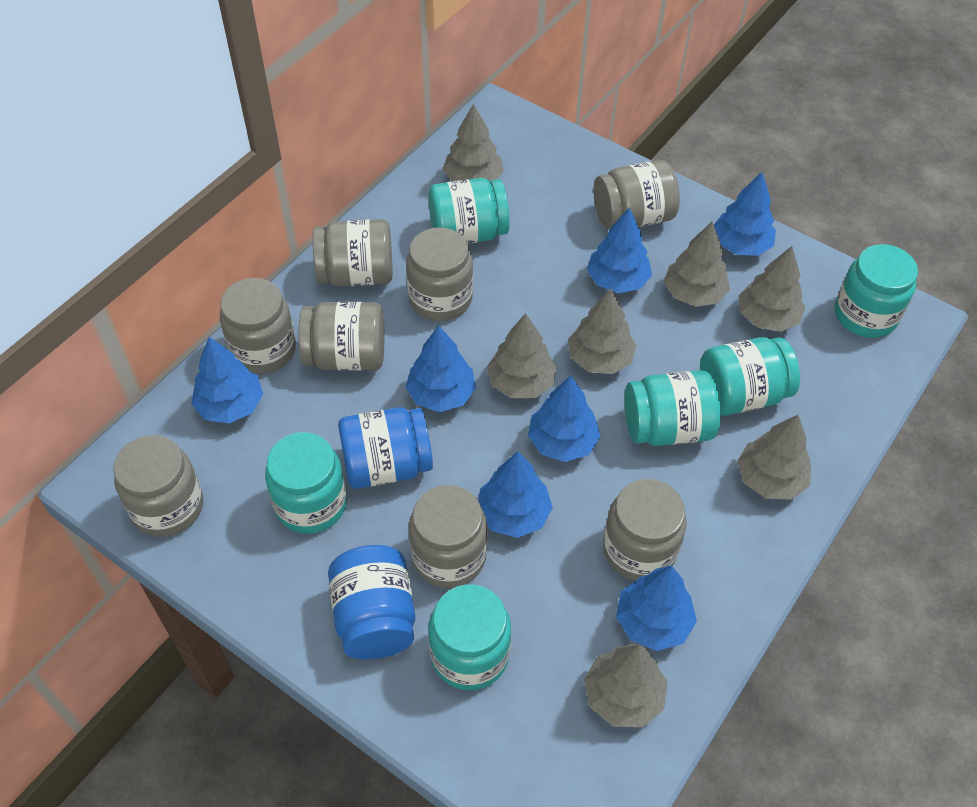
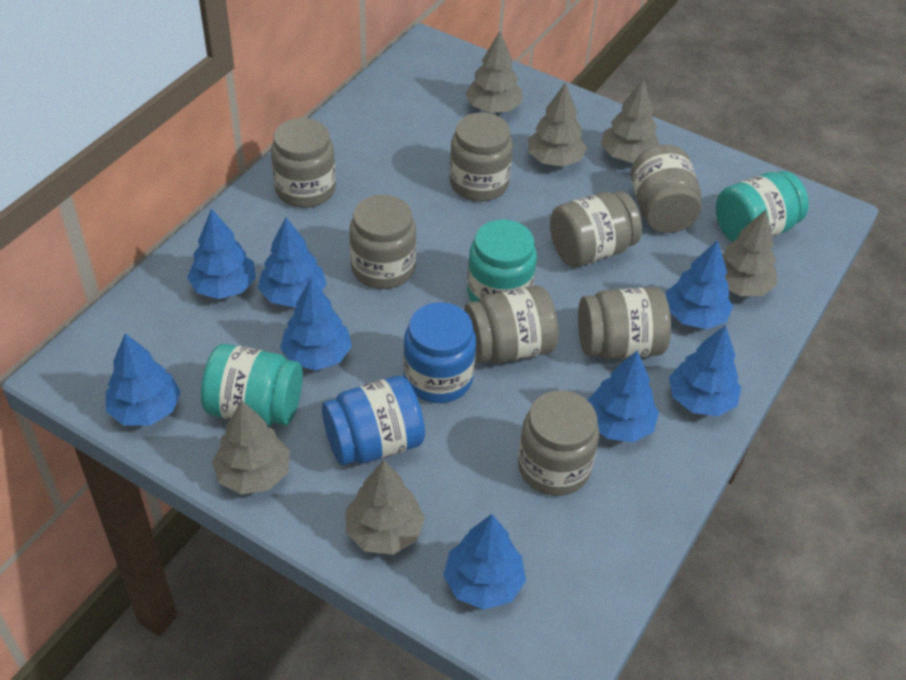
blue tree: 7 -> 8
grey tree: 7 -> 6
turquoise jar: 6 -> 3

